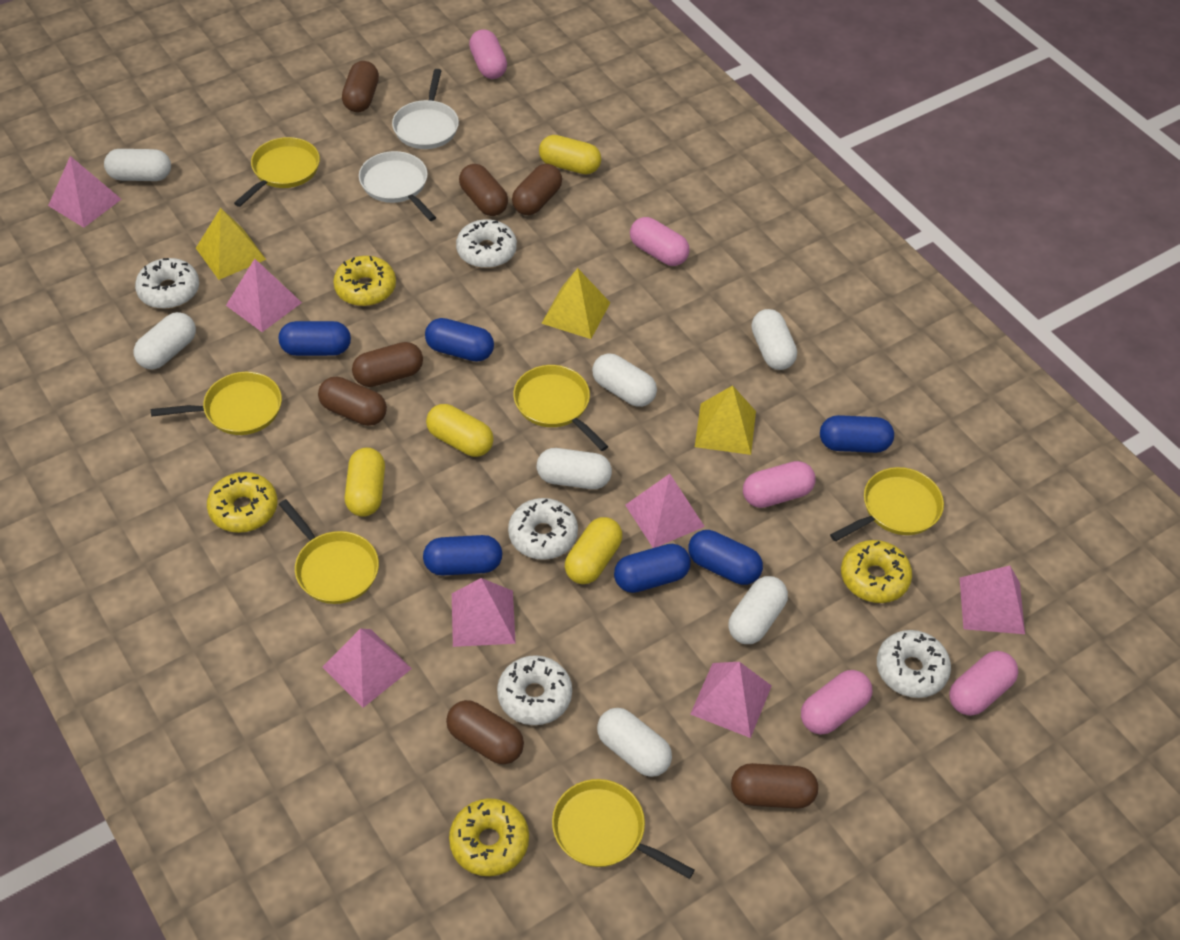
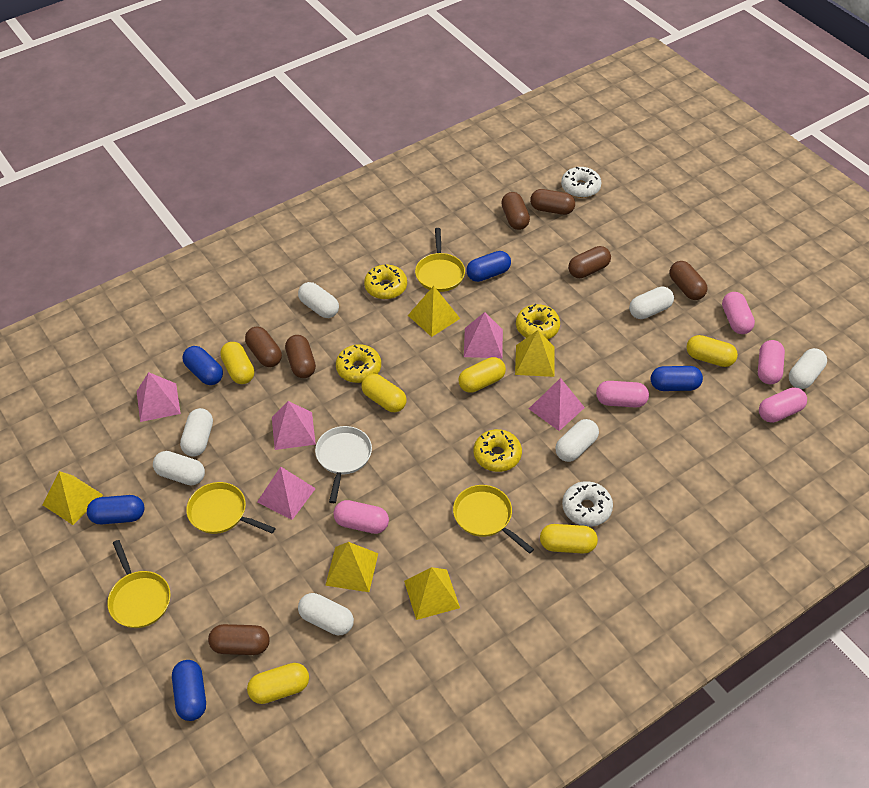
blue capsule: 6 -> 5
pink pyramid: 7 -> 5
white donut: 5 -> 2
white pan: 2 -> 1
yellow capsule: 4 -> 6
yellow pan: 6 -> 4
yellow pyramid: 3 -> 5

